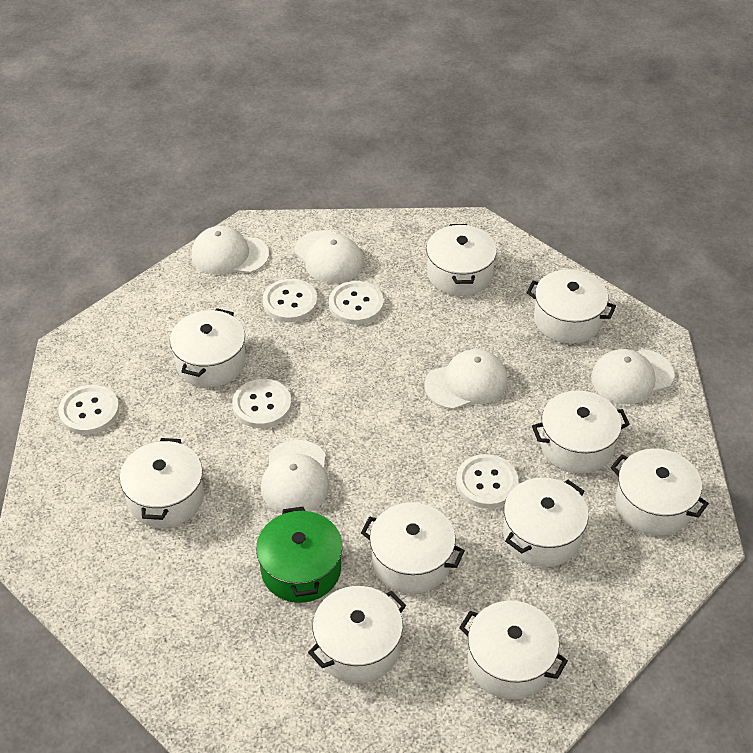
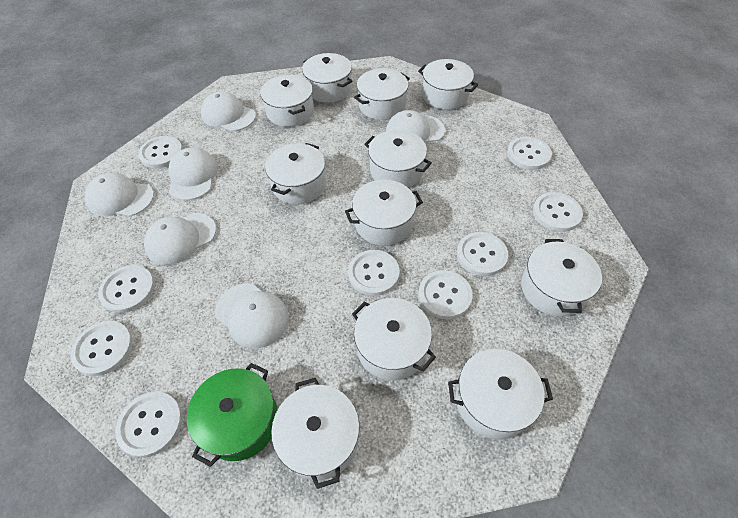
white button: 5 -> 9
white cap: 5 -> 6
white pot: 10 -> 11

